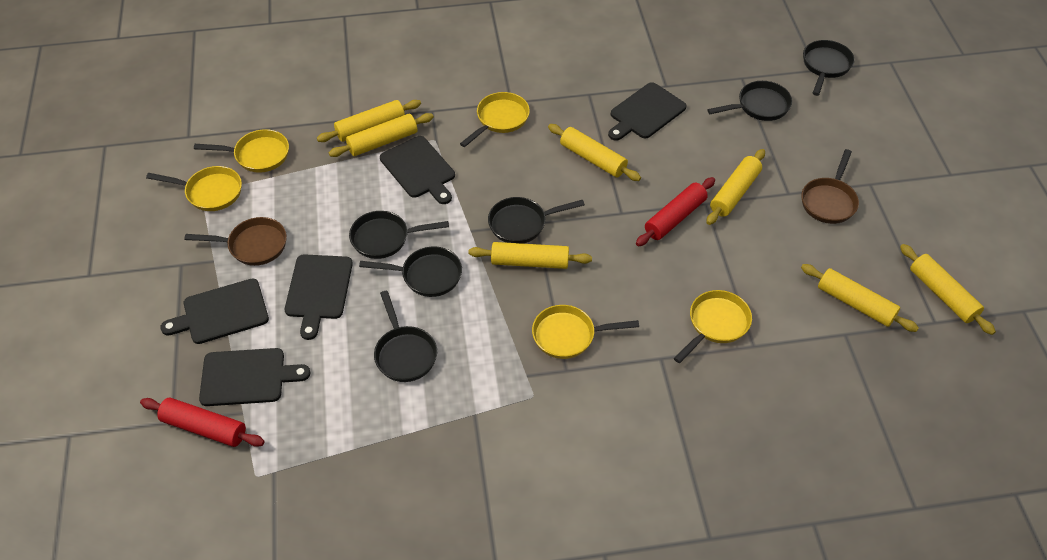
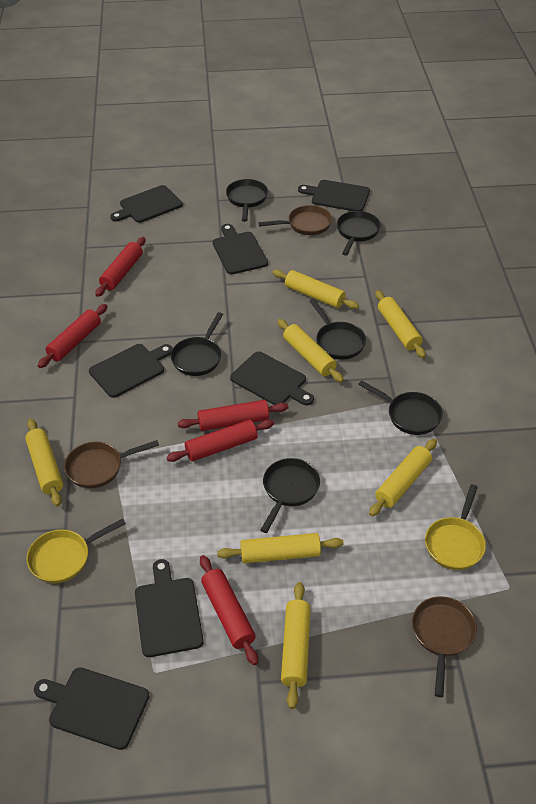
black cutting board: 5 -> 7
brown pan: 2 -> 3
red rolling pin: 2 -> 5
yellow pan: 5 -> 2

